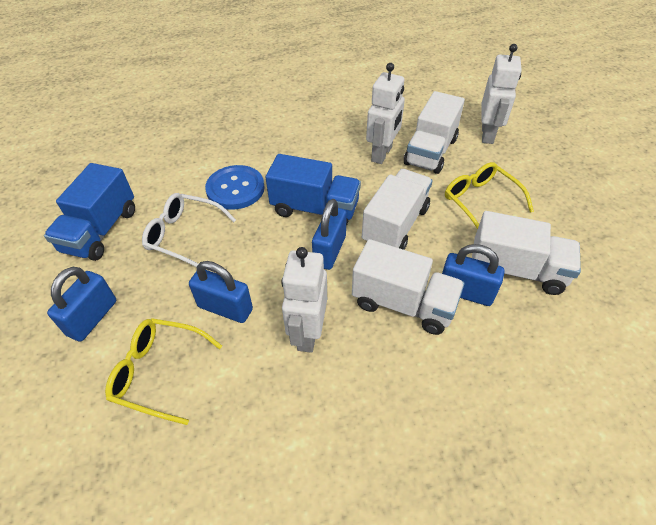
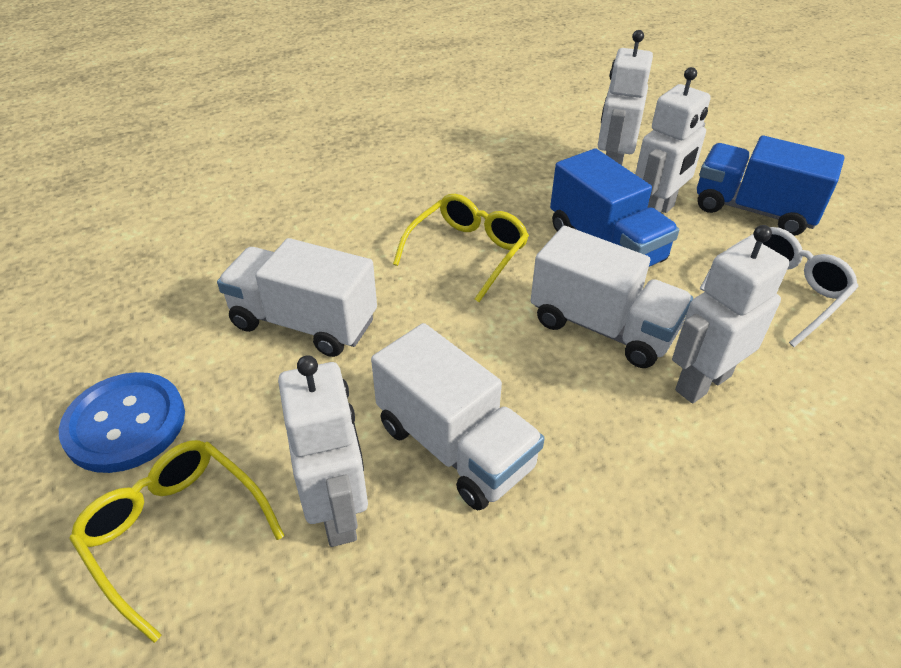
blue padlock: 4 -> 0
white robot: 3 -> 4
white truck: 4 -> 3

